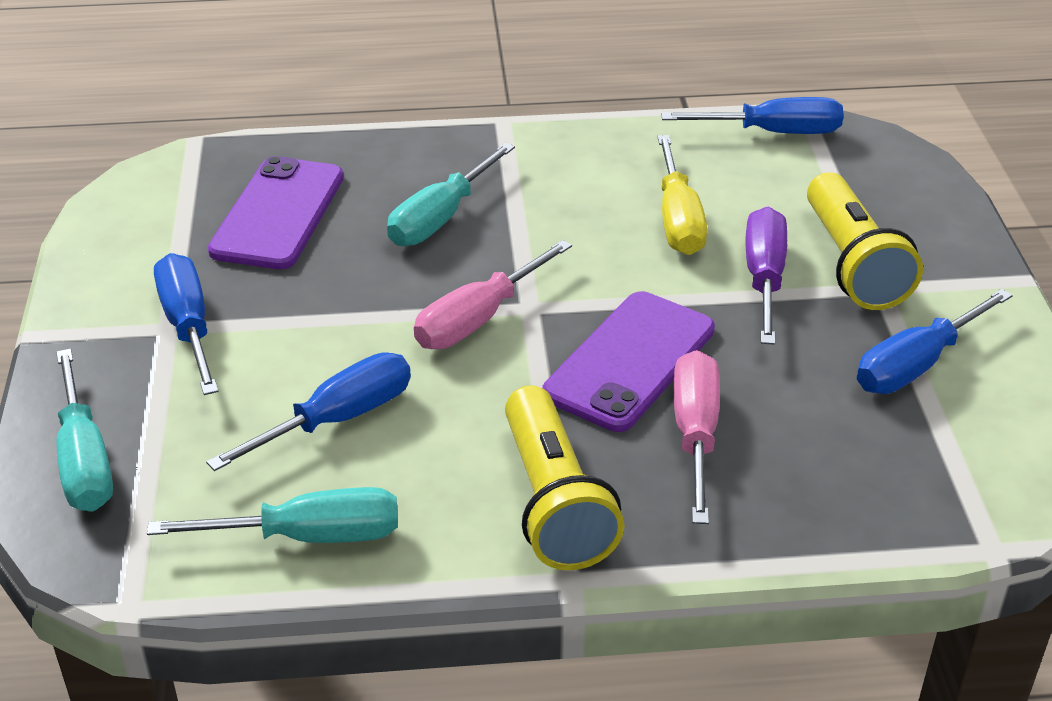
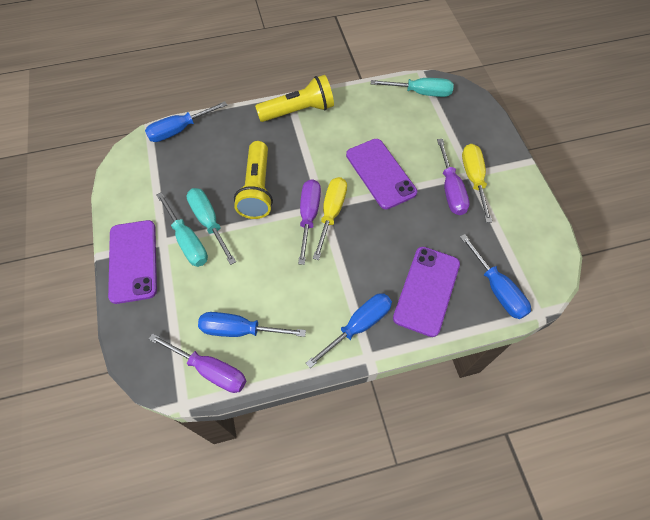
pink screwdriver: 2 -> 0
purple phone: 2 -> 3
purple screwdriver: 1 -> 3
yellow screwdriver: 1 -> 2

